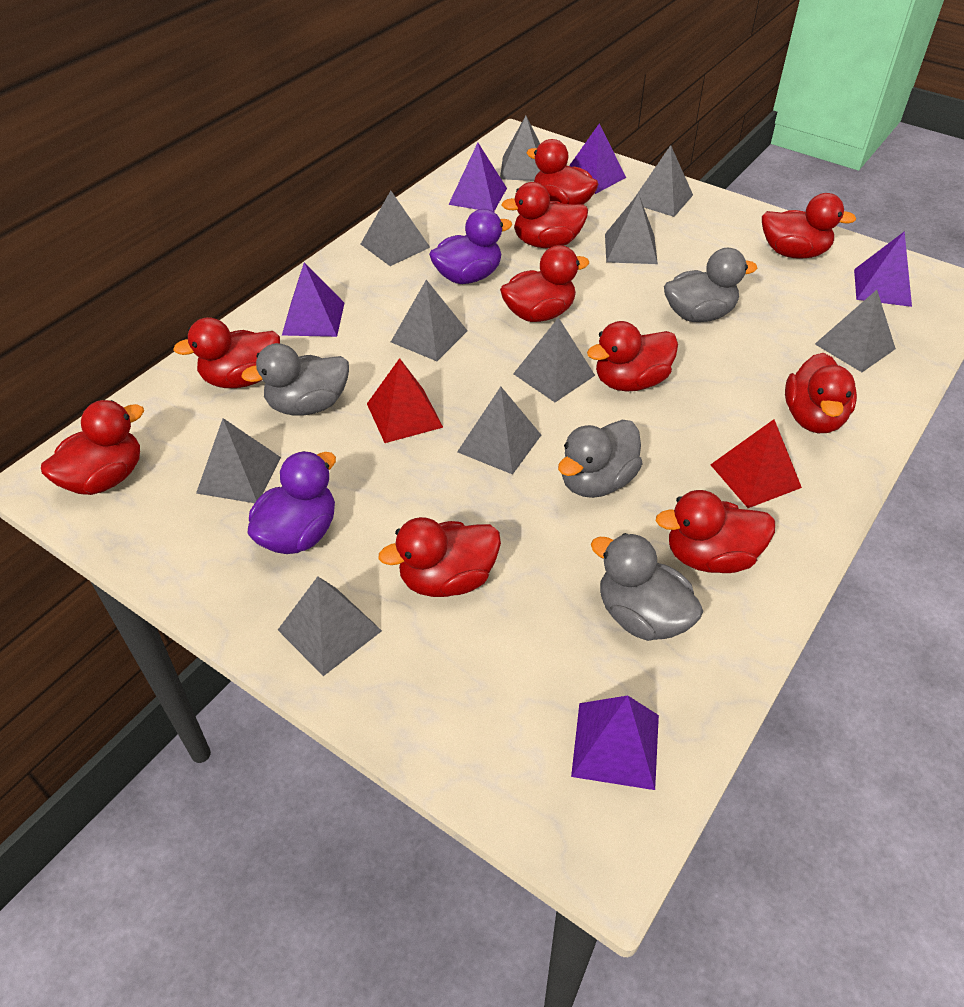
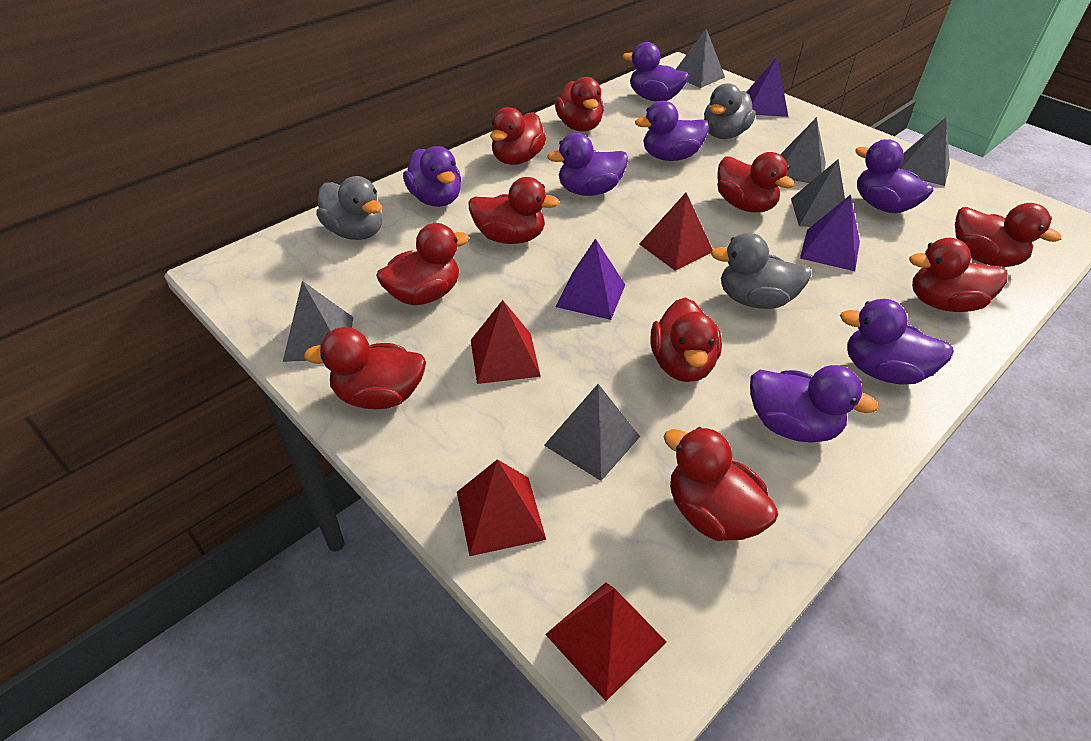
grey duck: 4 -> 3
grey pyramid: 10 -> 6
purple duck: 2 -> 7
purple pyramid: 5 -> 3
red pyramid: 2 -> 4

